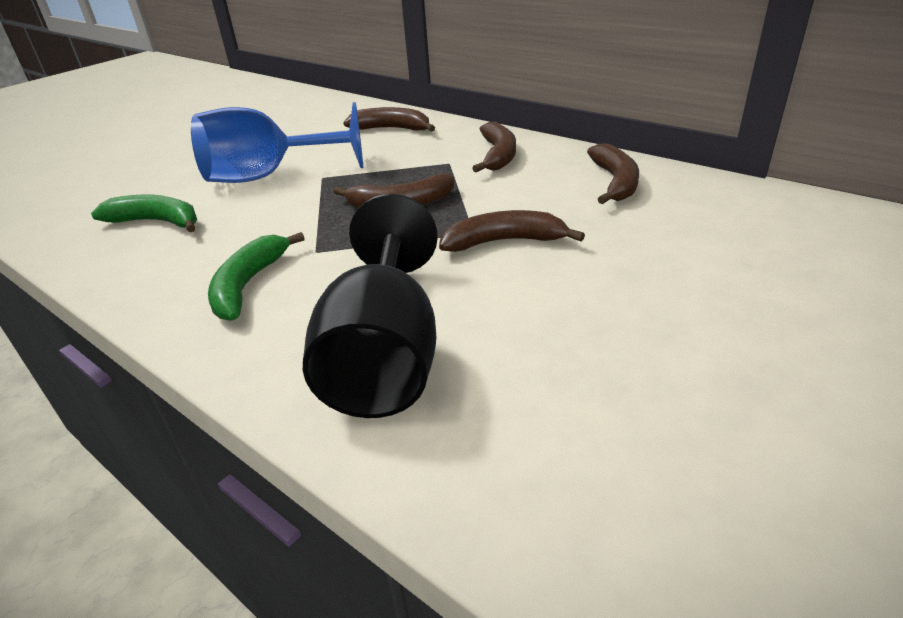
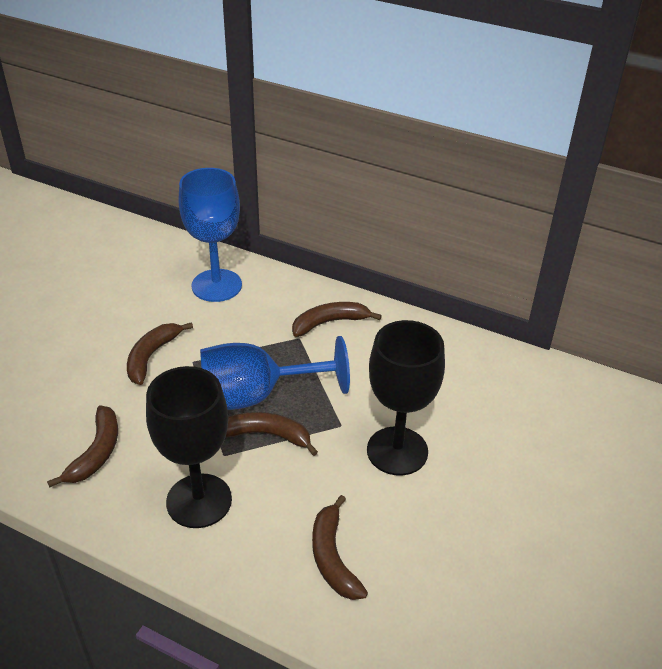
black goblet: 1 -> 2
blue goblet: 1 -> 2
green banana: 2 -> 0

